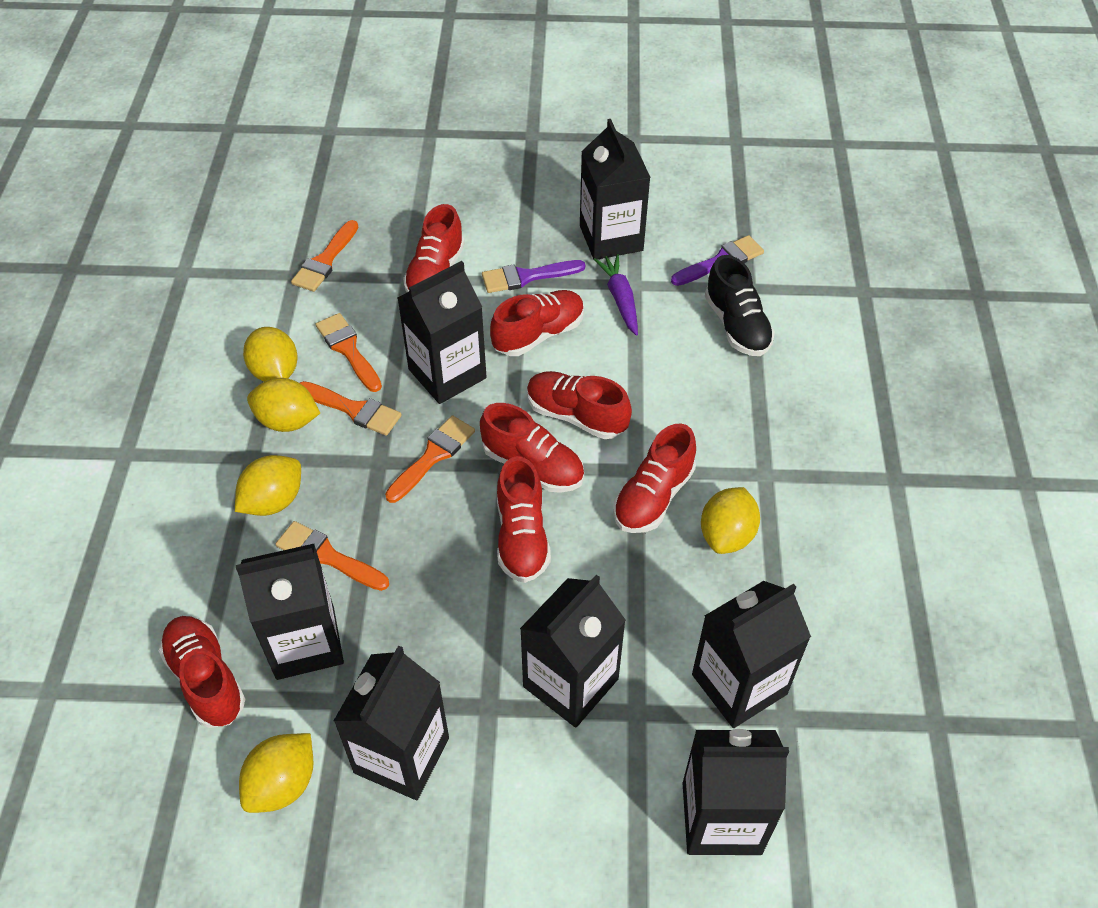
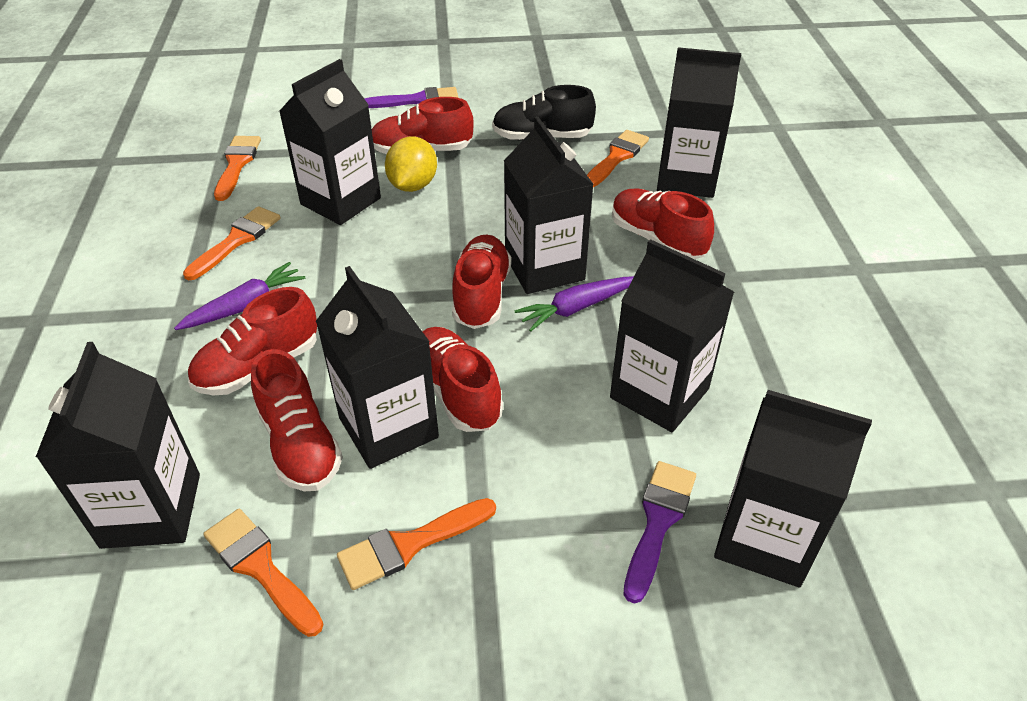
purple carrot: 1 -> 2
red shoe: 7 -> 6
yellow lemon: 5 -> 1

